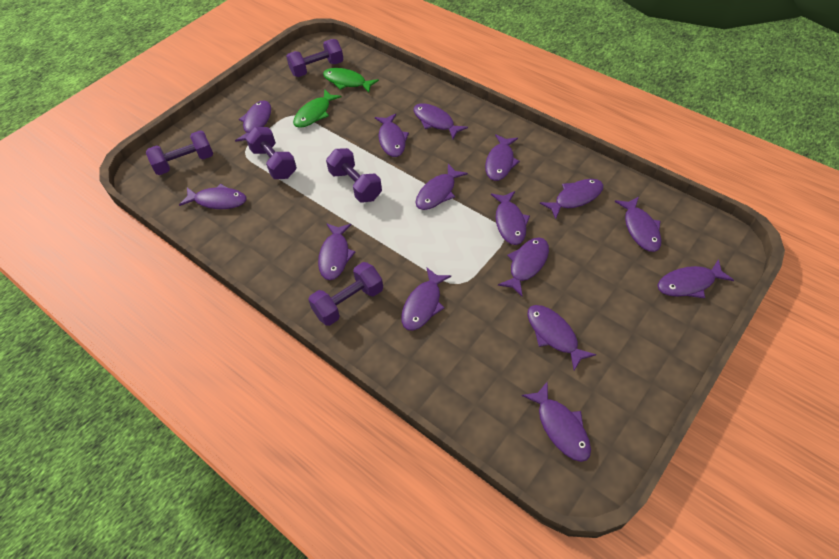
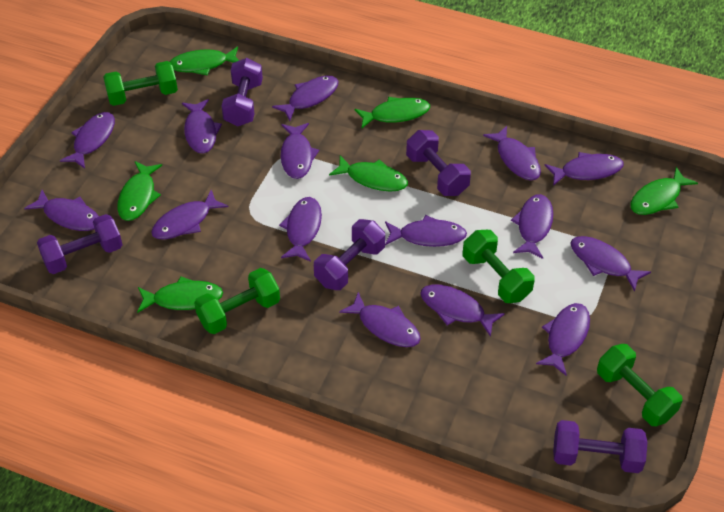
green dumbbell: 0 -> 4
green fish: 2 -> 6

